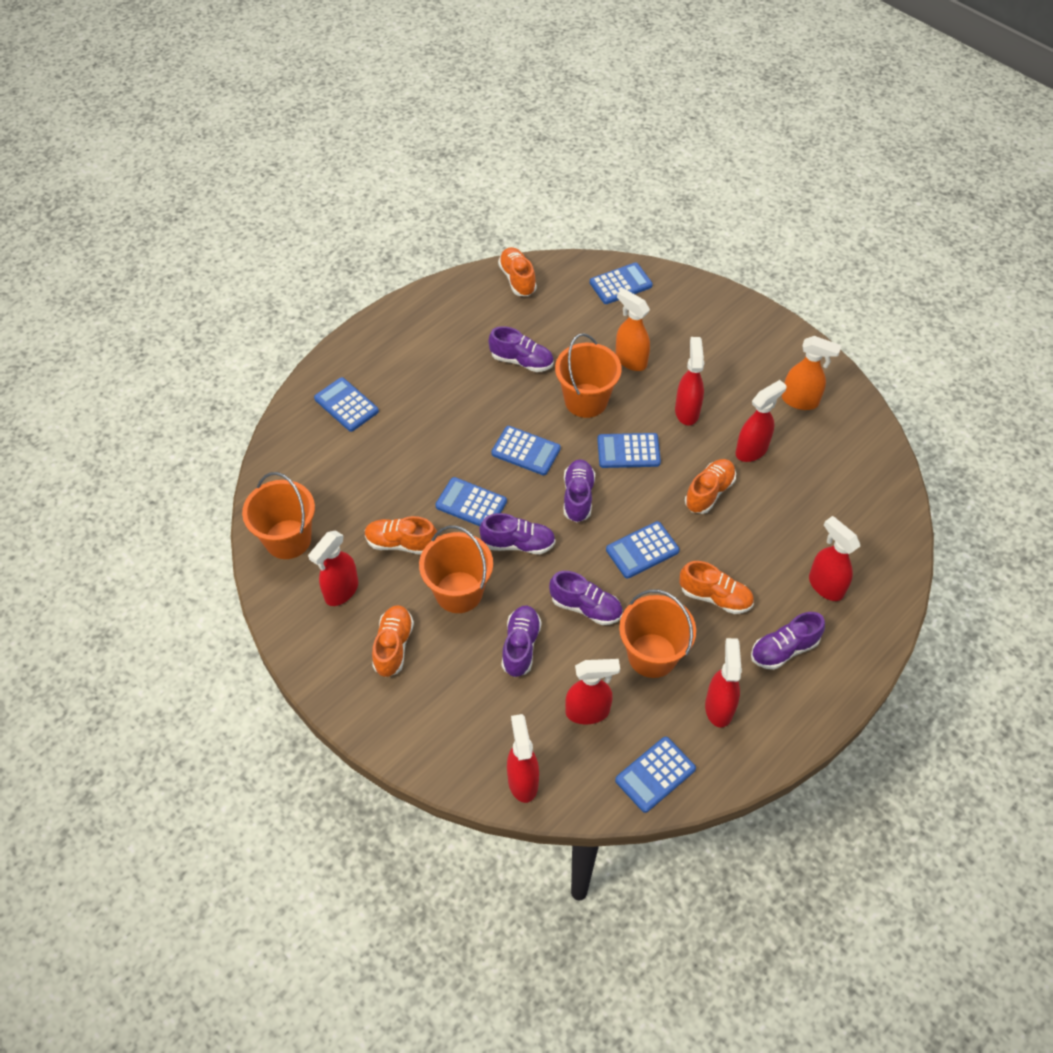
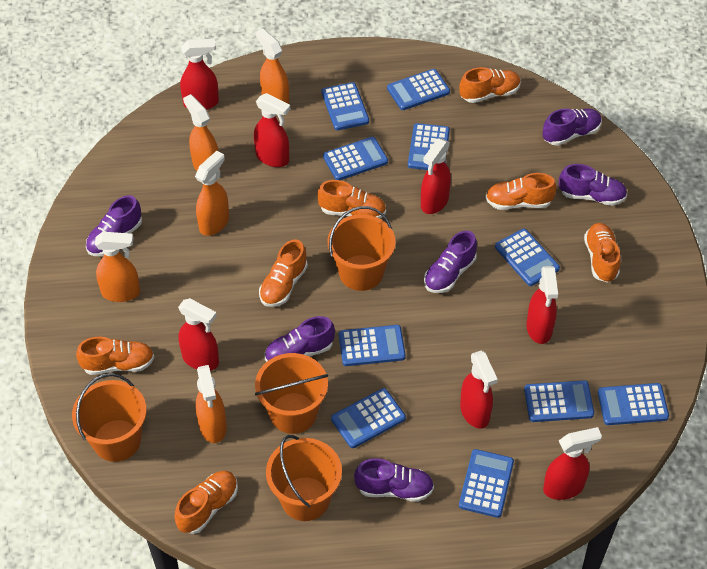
blue calculator: 7 -> 10
orange shoe: 5 -> 7
orange spray bottle: 2 -> 5

